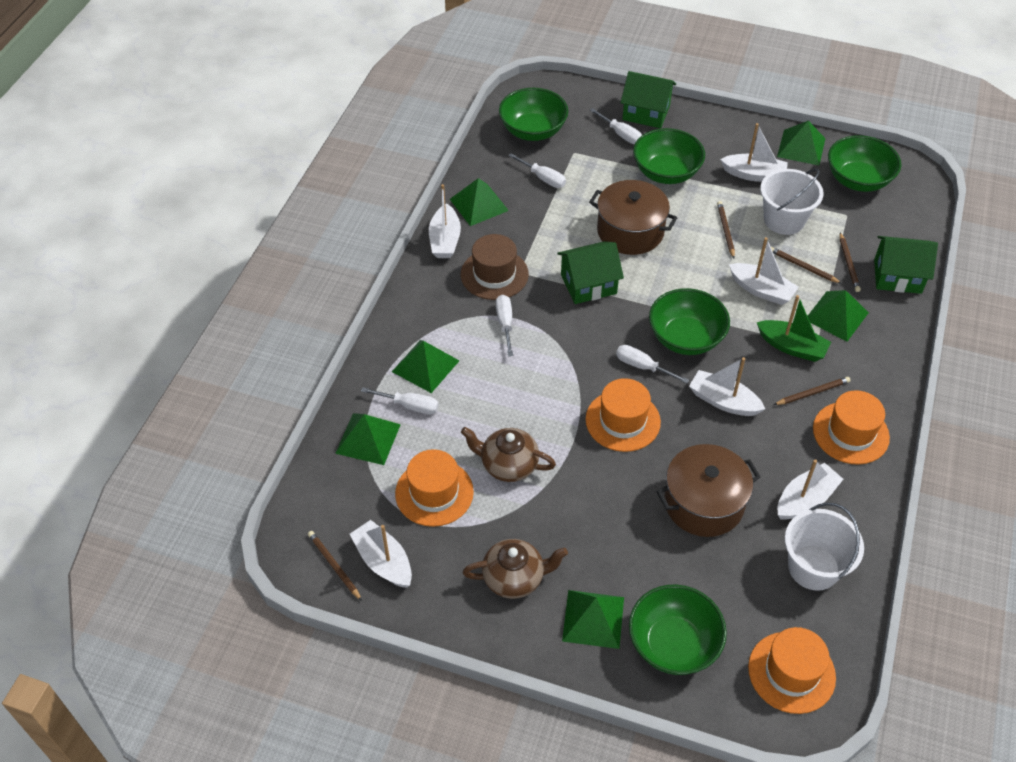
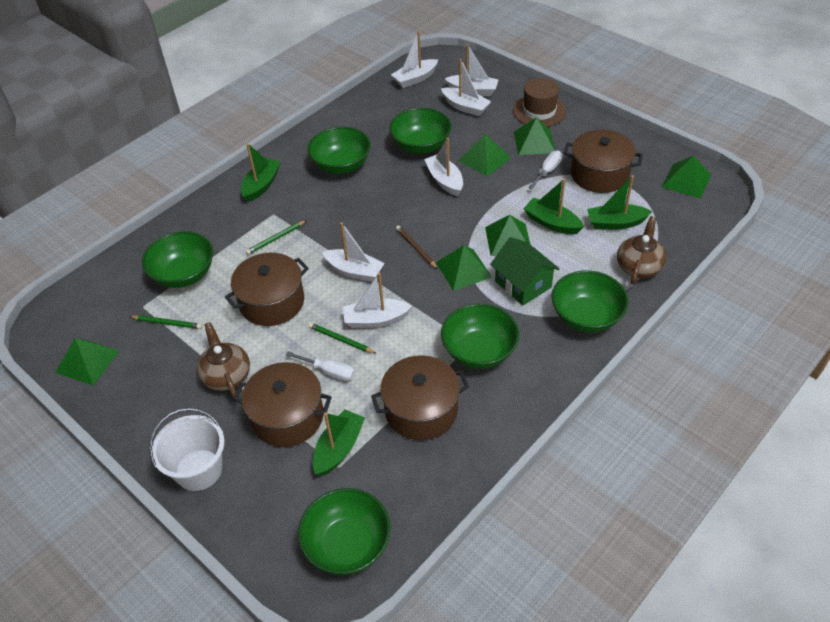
brown pencil: 5 -> 1
brown pot: 2 -> 4
green boat: 1 -> 4
green bowl: 5 -> 6
green house: 3 -> 1
green pencil: 0 -> 3
orange hat: 4 -> 0
white bucket: 2 -> 1
white screwdriver: 5 -> 2

